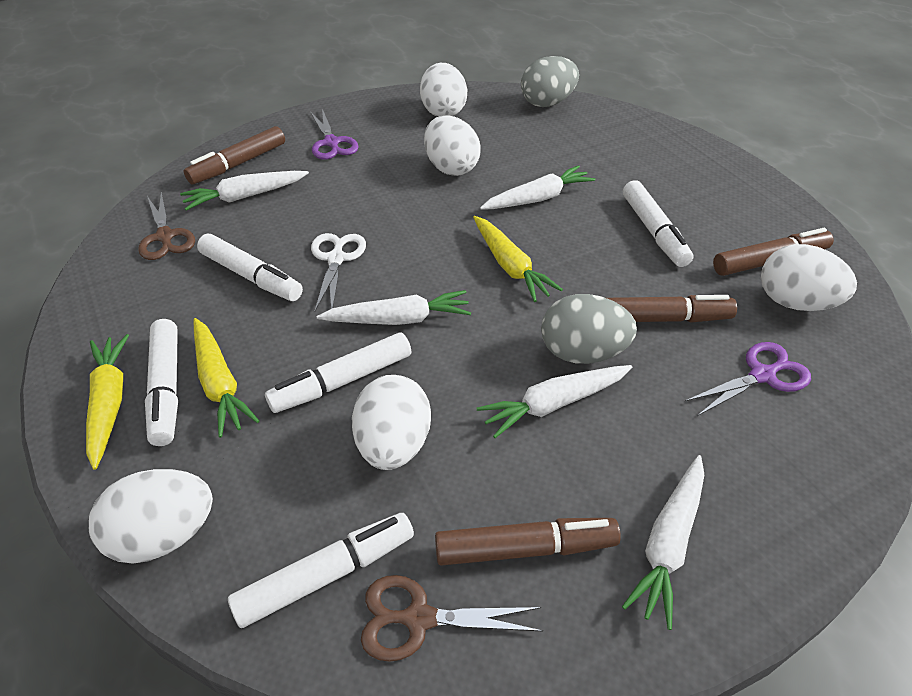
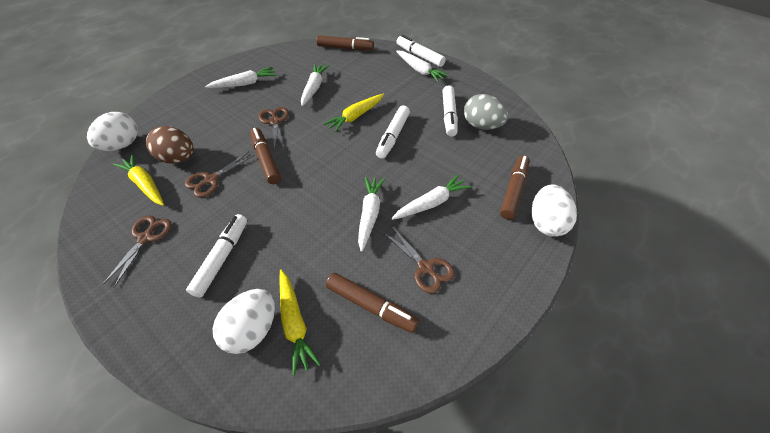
brown egg: 0 -> 1
brown scissors: 2 -> 4
grey egg: 2 -> 1
purple scissors: 2 -> 0
white egg: 5 -> 3
white marker: 5 -> 4
white scissors: 1 -> 0

